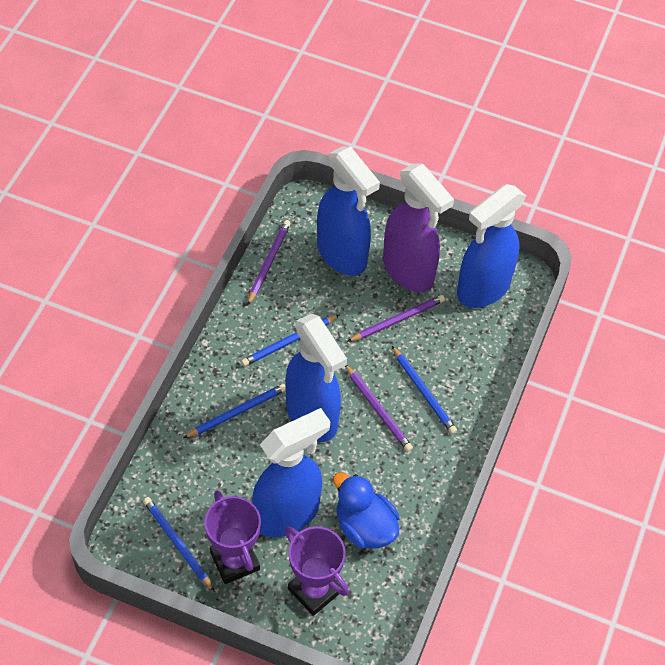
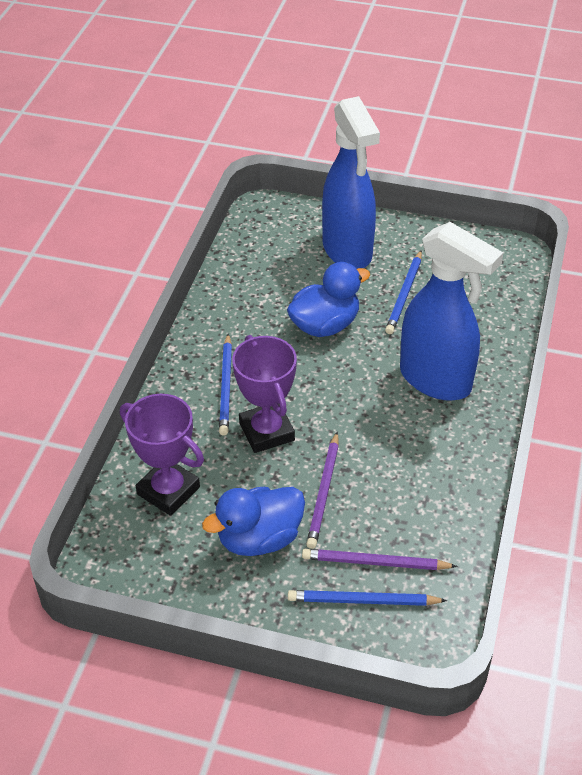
blue duck: 1 -> 2
blue pencil: 4 -> 3
blue spray bottle: 4 -> 2
purple pencil: 3 -> 2
purple spray bottle: 1 -> 0

